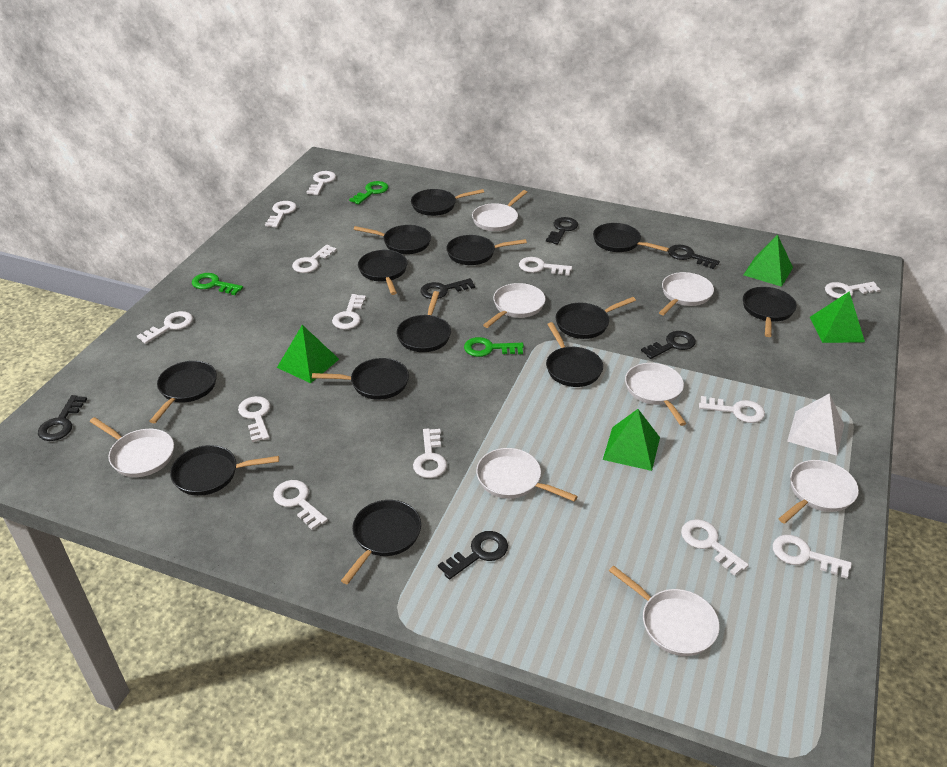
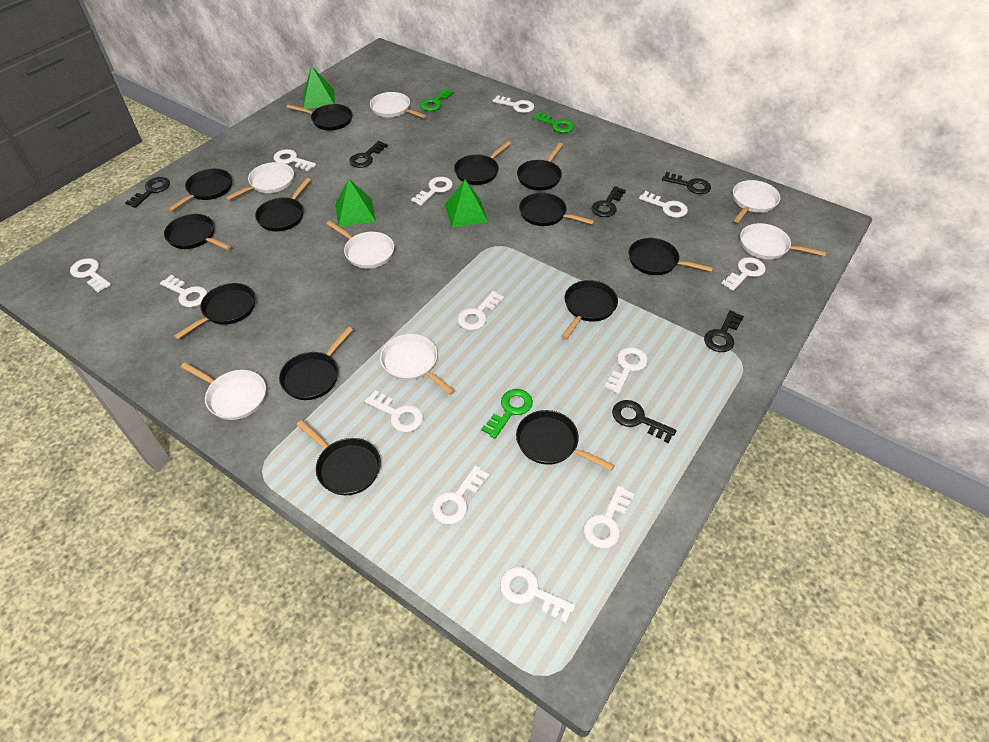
green pyramid: 4 -> 3
white pan: 8 -> 7
white pyramid: 1 -> 0

